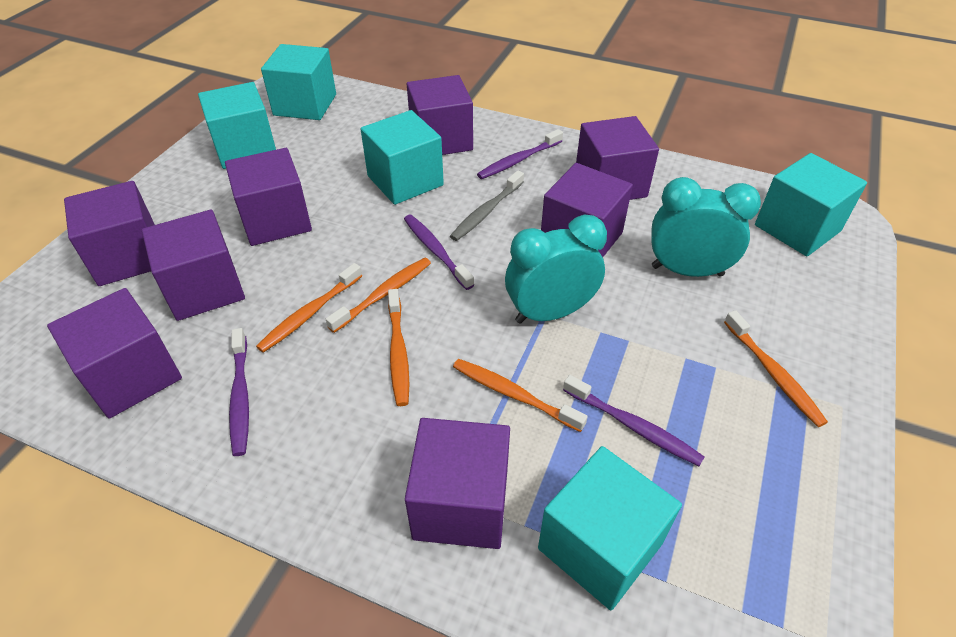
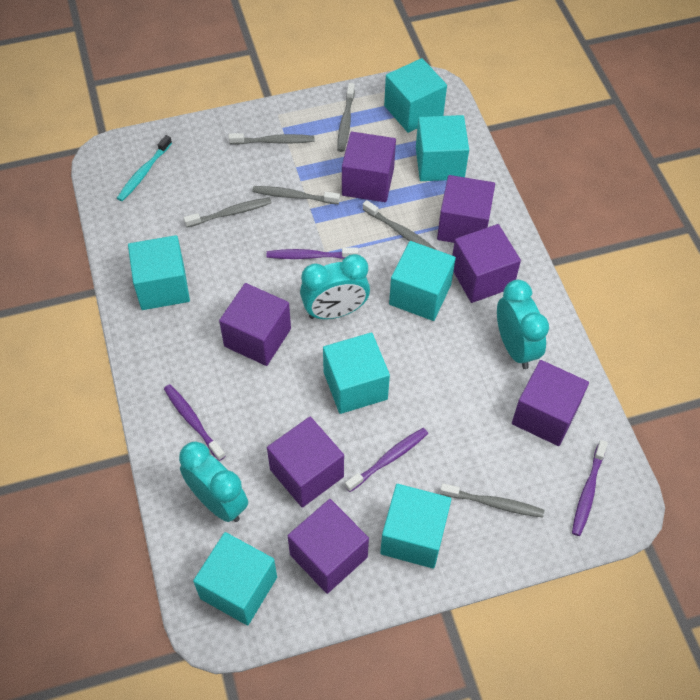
grey toothbrush: 1 -> 6
orange toothbrush: 5 -> 0
purple cube: 8 -> 7
turquoise clock: 2 -> 3
turquoise cube: 5 -> 7
turquoise toothbrush: 0 -> 1

